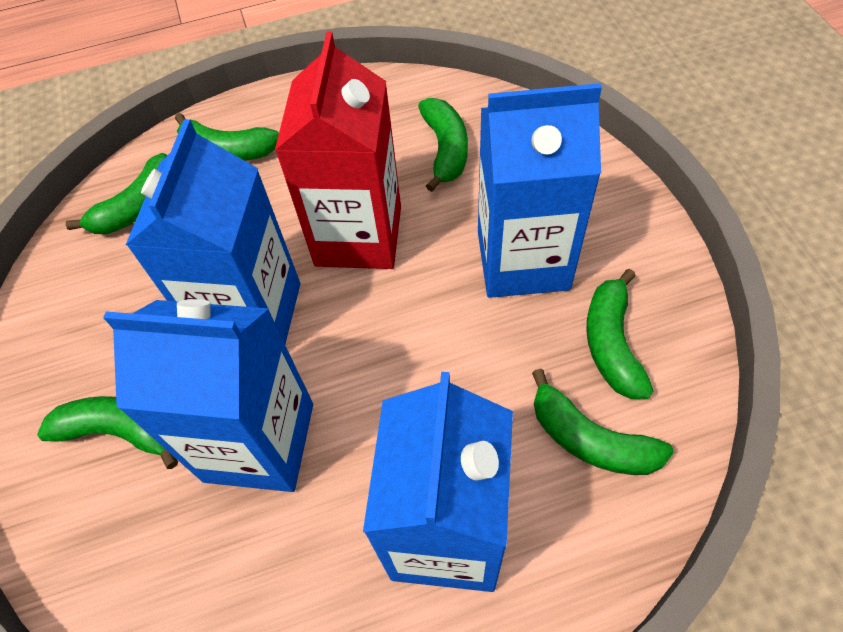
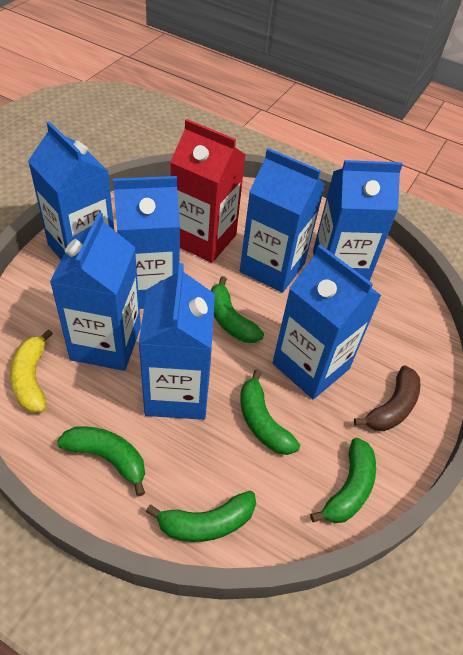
blue carton: 4 -> 7
brown banana: 0 -> 1
green banana: 6 -> 5
yellow banana: 0 -> 1

